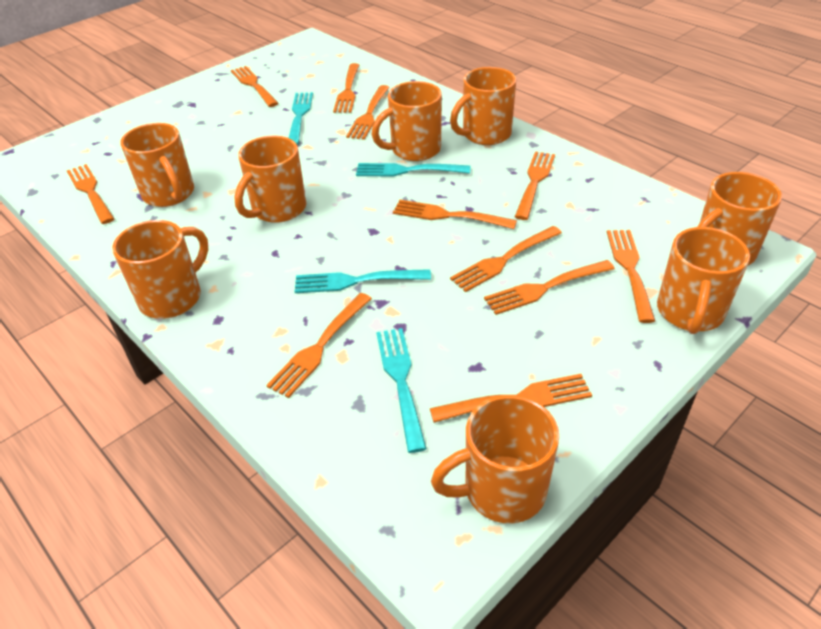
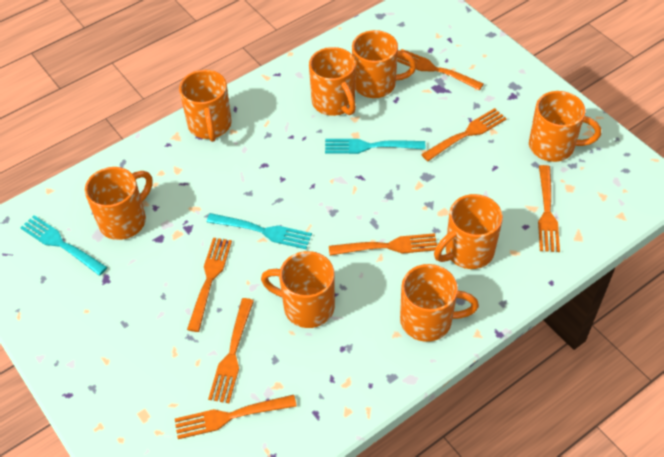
orange fork: 11 -> 7
turquoise fork: 4 -> 3

